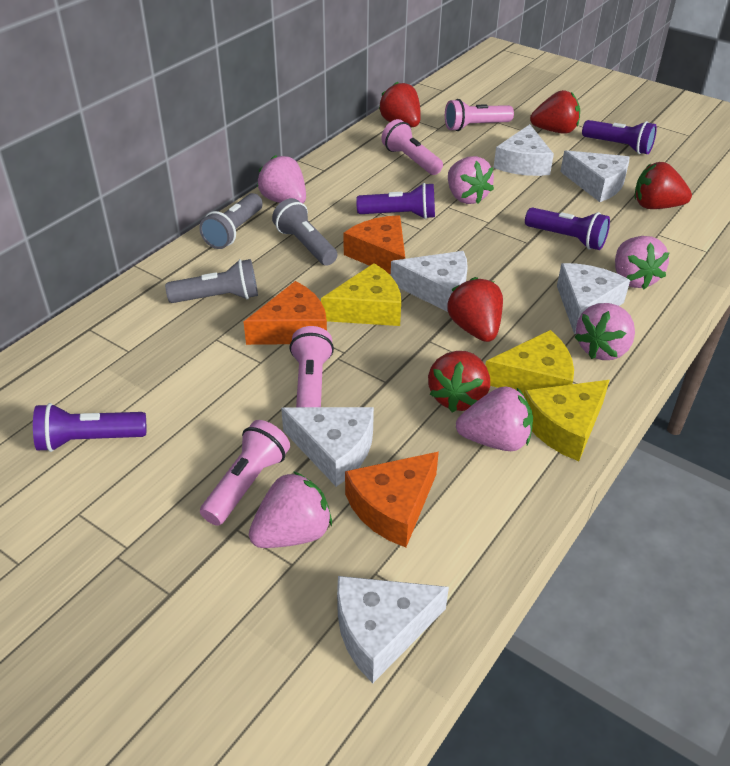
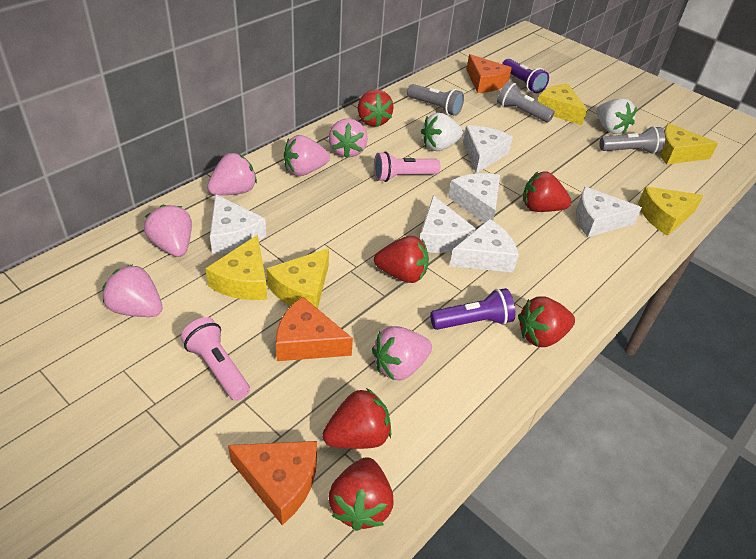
pink flashlight: 4 -> 2
purple flashlight: 4 -> 2
red strawberry: 5 -> 6
white strawberry: 0 -> 2
yellow cheese: 3 -> 5

